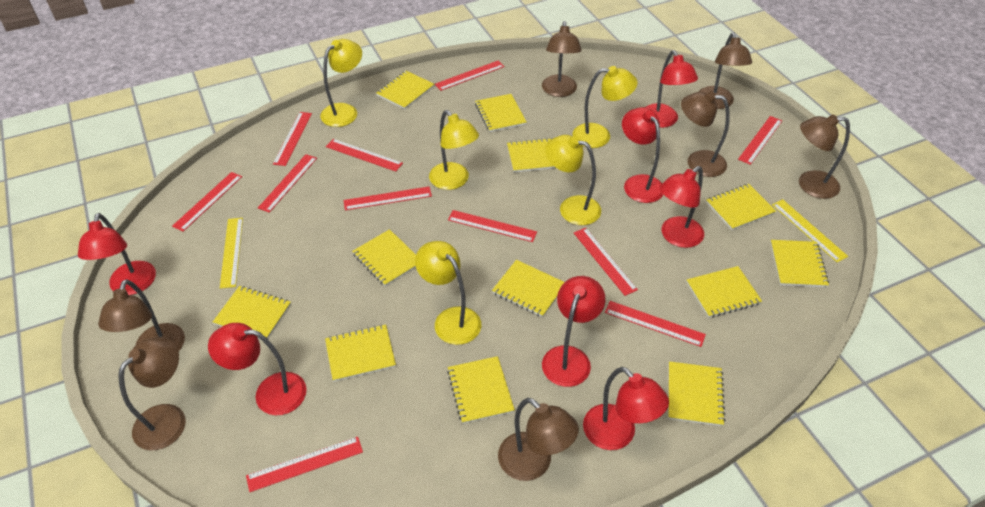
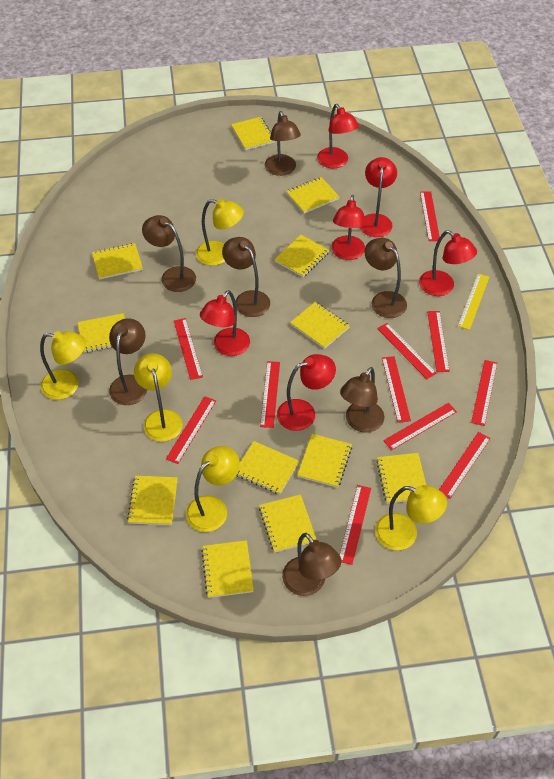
red lamp: 7 -> 6
yellow ruler: 2 -> 1

